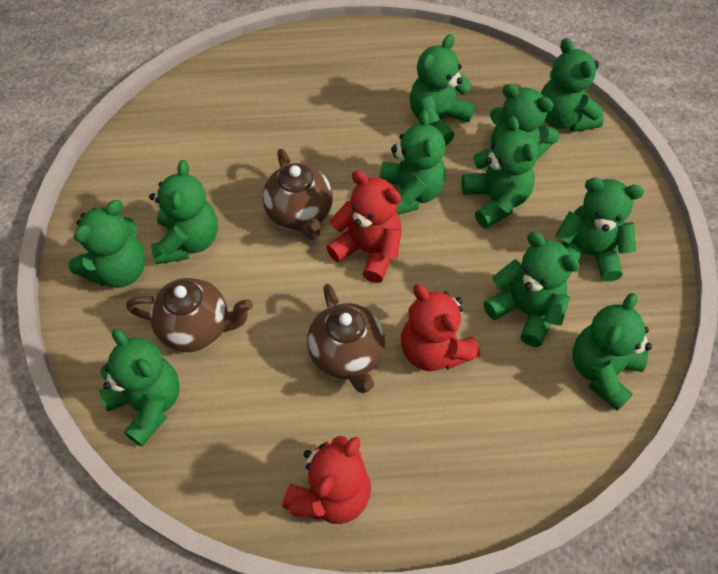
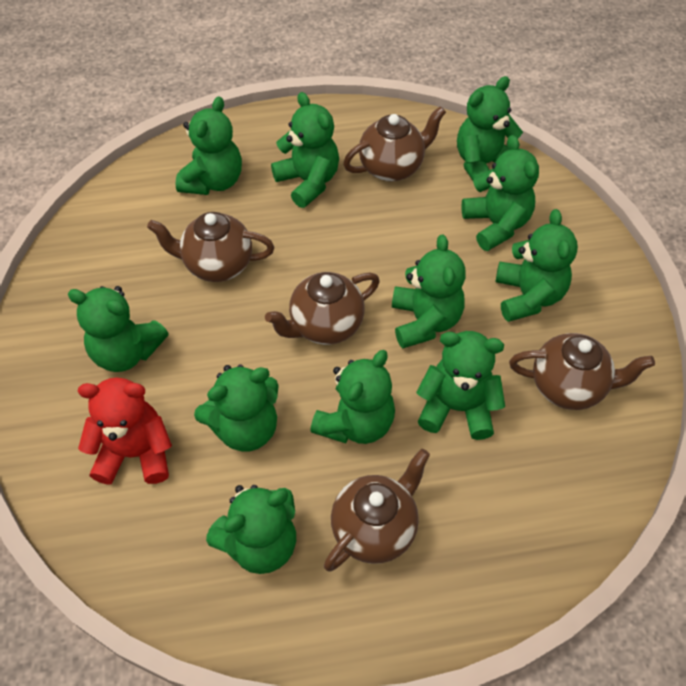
brown teapot: 3 -> 5
red teddy bear: 3 -> 1

